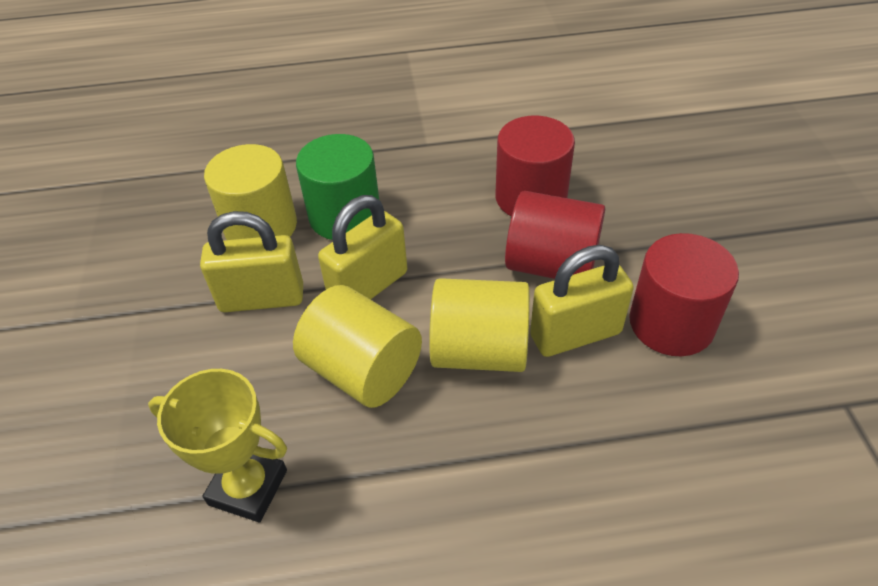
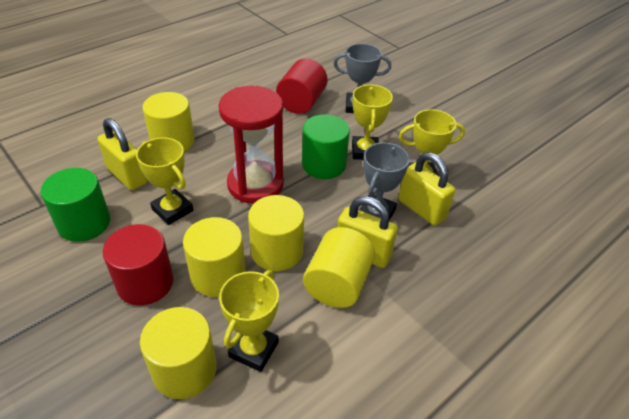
green cylinder: 1 -> 2
grey trophy: 0 -> 2
red cylinder: 3 -> 2
red hourglass: 0 -> 1
yellow cylinder: 3 -> 5
yellow trophy: 1 -> 4

